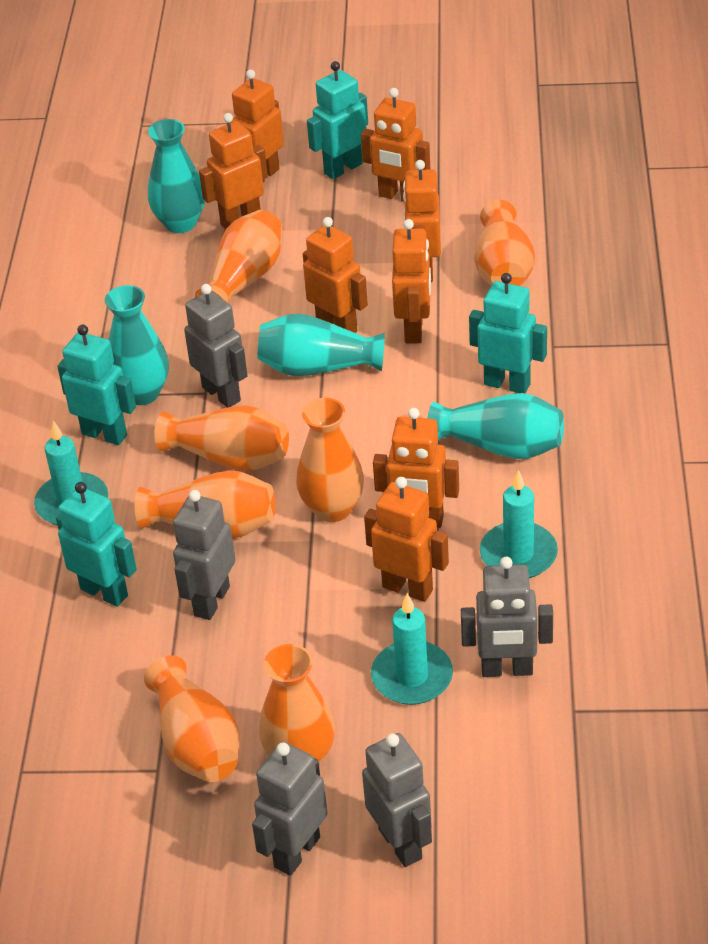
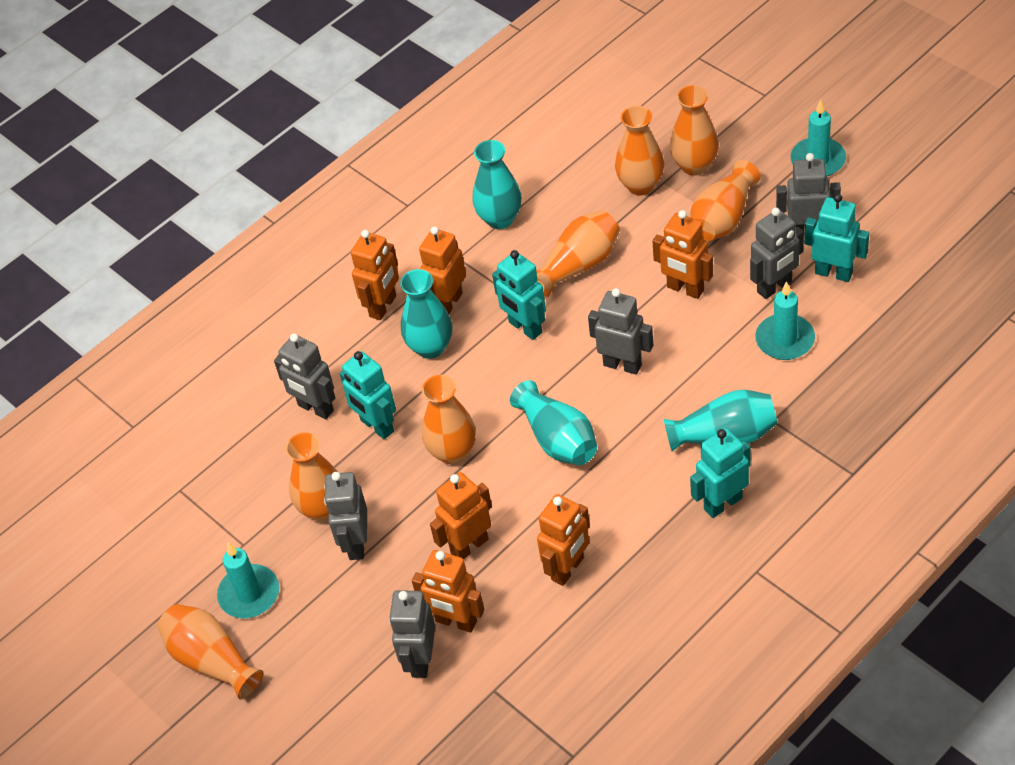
grey robot: 5 -> 6
orange robot: 8 -> 6

